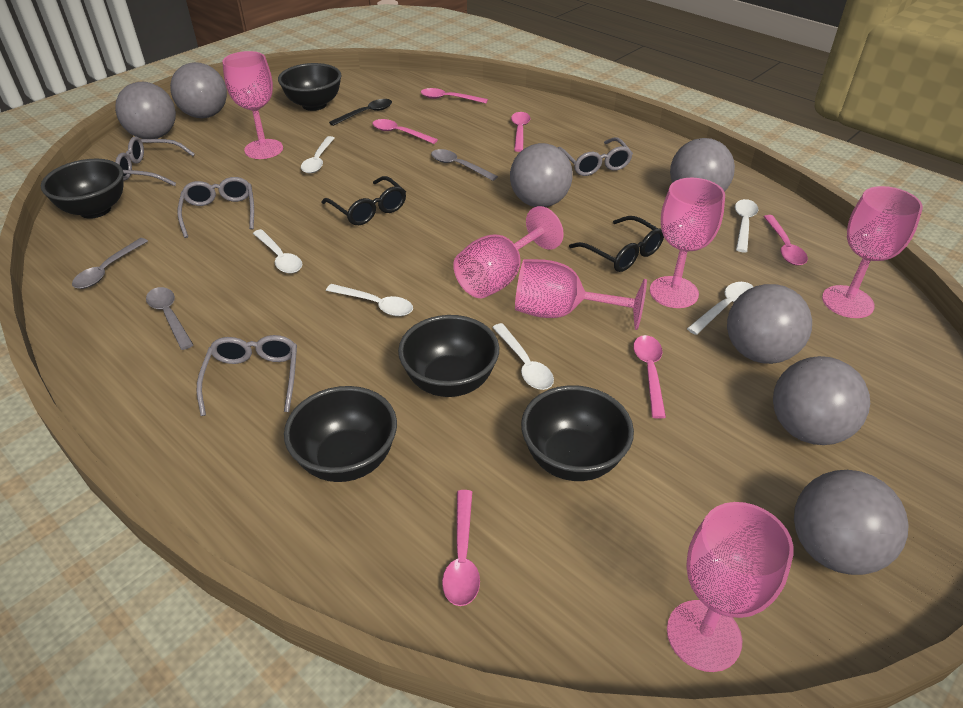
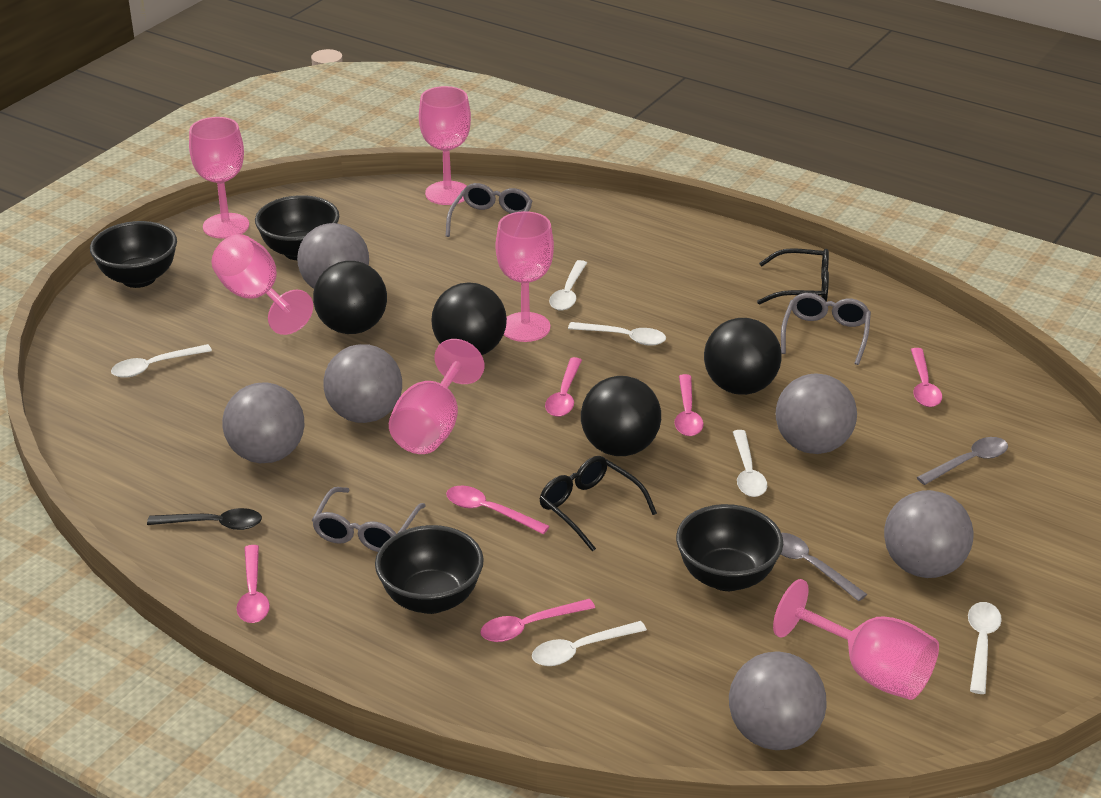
black ball: 0 -> 4
black bowl: 5 -> 4
grey ball: 7 -> 6
grey glasses: 4 -> 3
grey spoon: 3 -> 2

